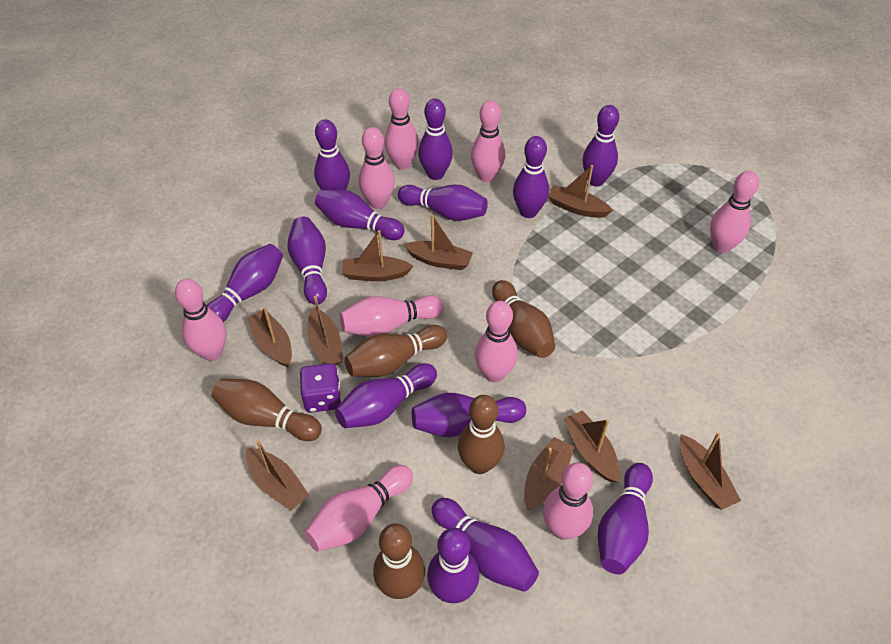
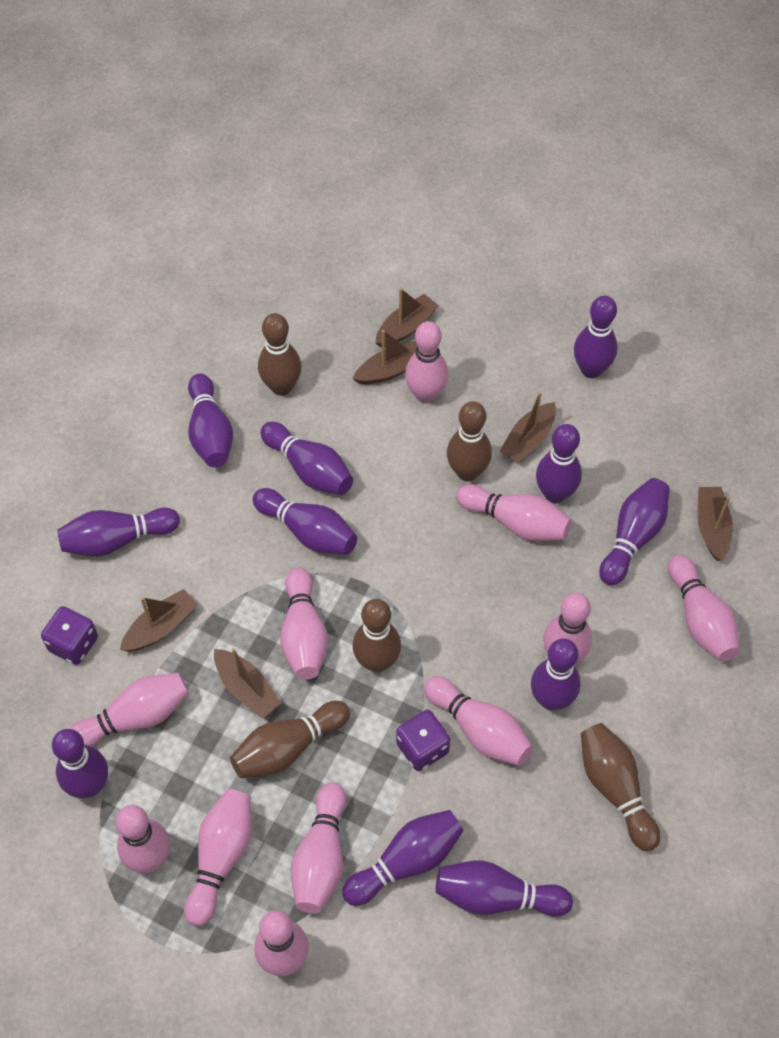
brown boat: 9 -> 6
pink bowling pin: 9 -> 11
purple bowling pin: 13 -> 11
purple dice: 1 -> 2

